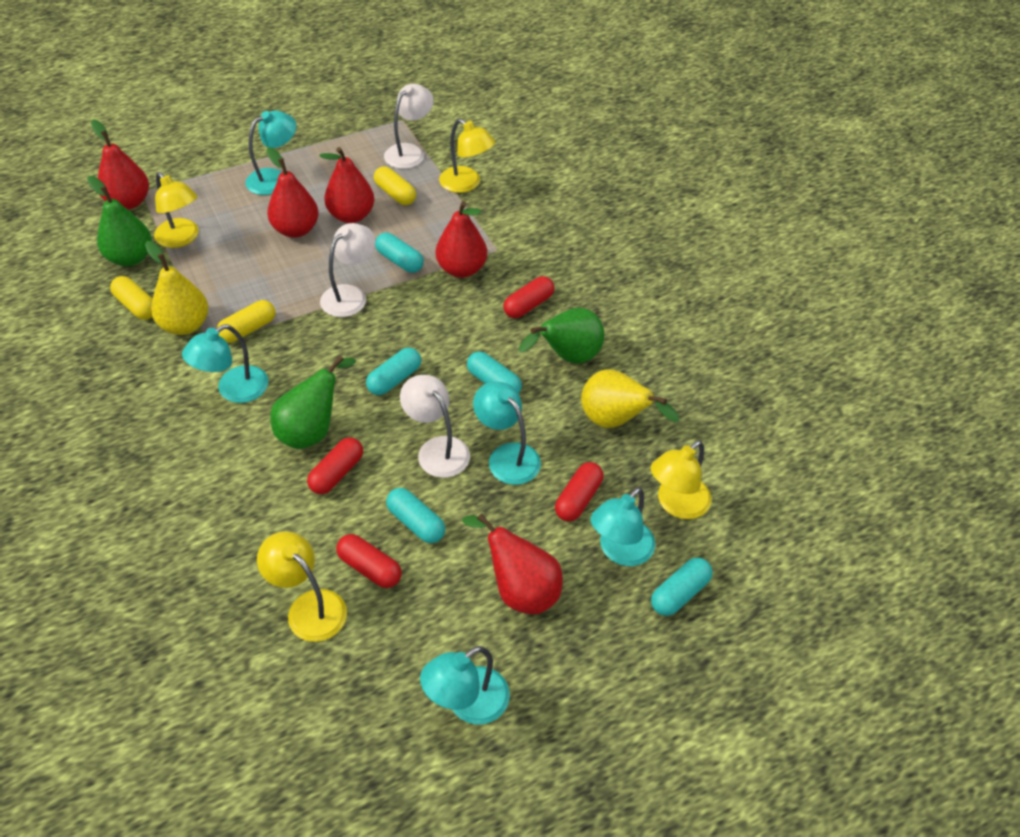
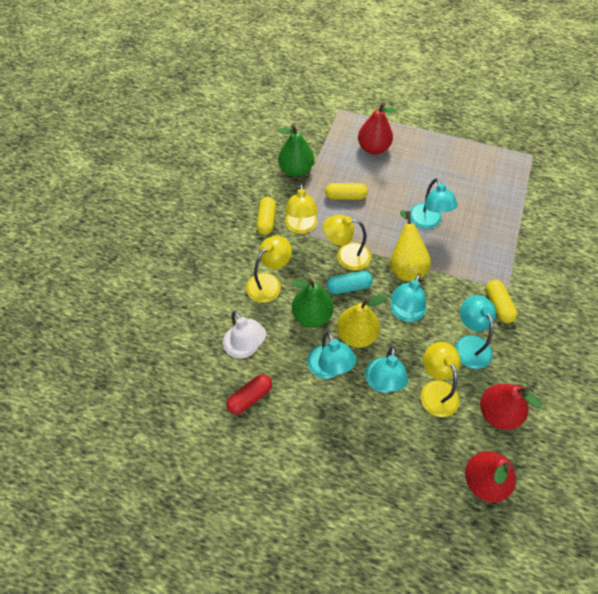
green pear: 3 -> 2
red capsule: 4 -> 1
red pear: 5 -> 3
turquoise capsule: 5 -> 1
white lamp: 3 -> 1

